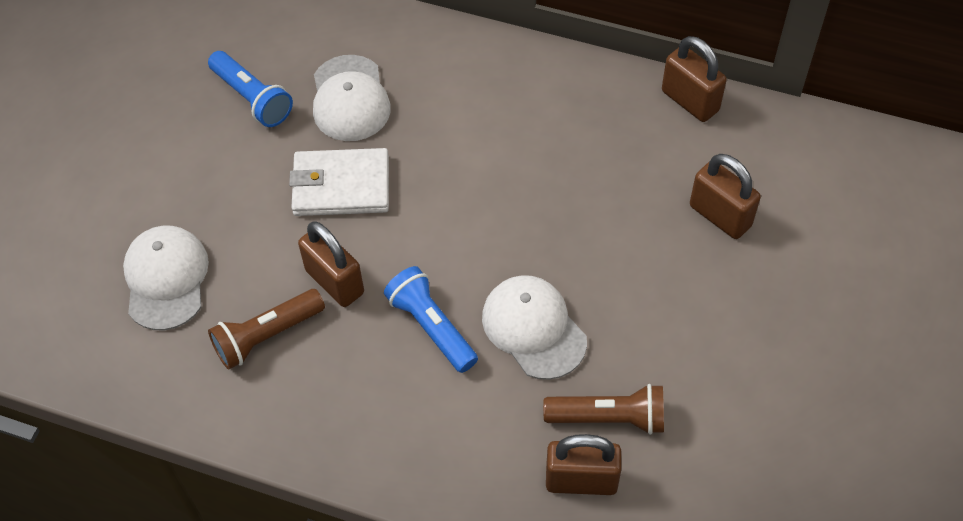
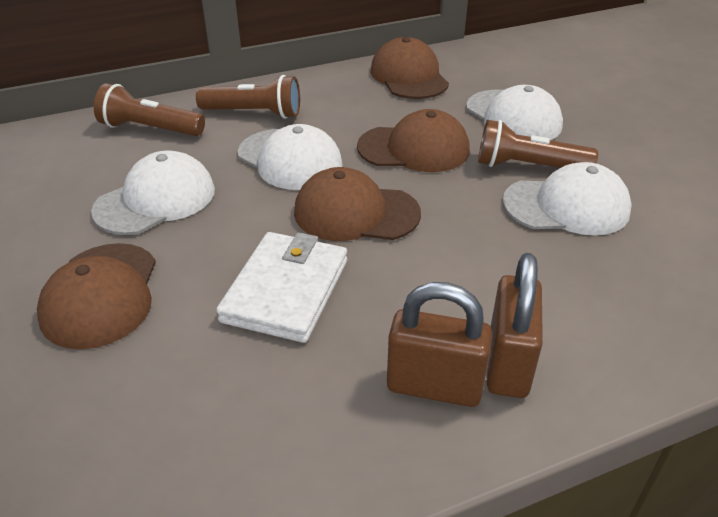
blue flashlight: 2 -> 0
brown cap: 0 -> 4
brown flashlight: 2 -> 3
brown padlock: 4 -> 2
white cap: 3 -> 4

